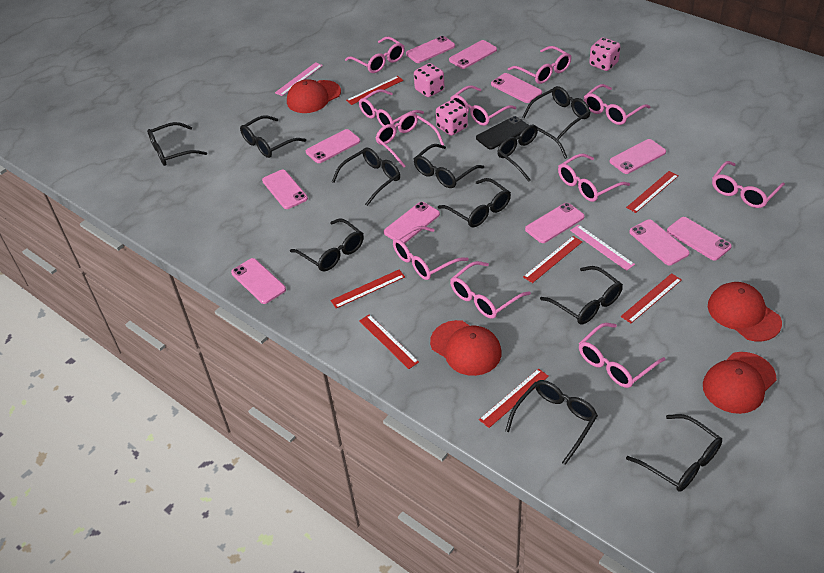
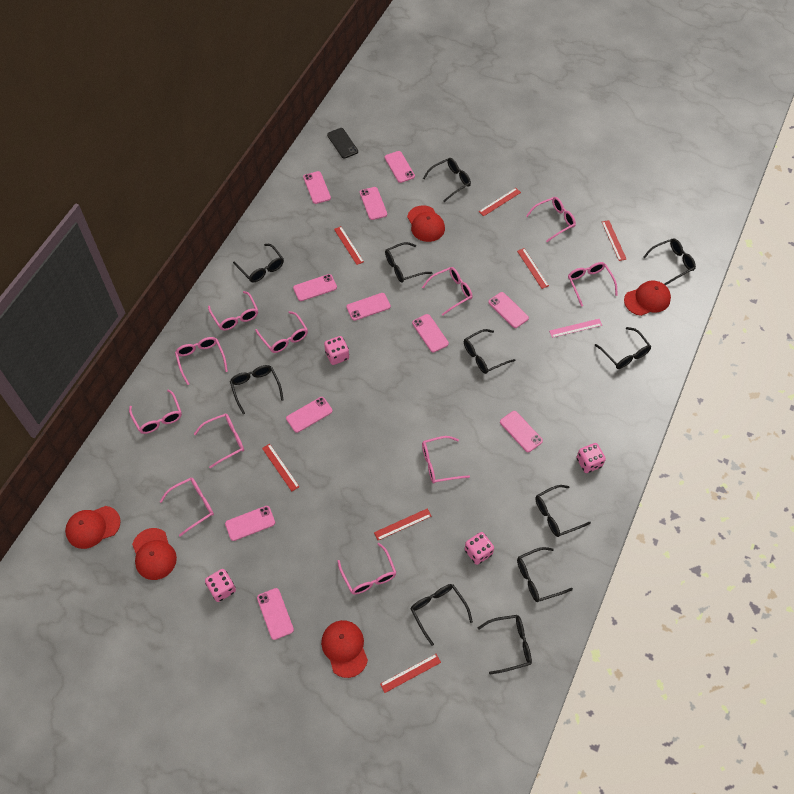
pink dice: 3 -> 4
pink ruler: 2 -> 1
red cap: 4 -> 5

